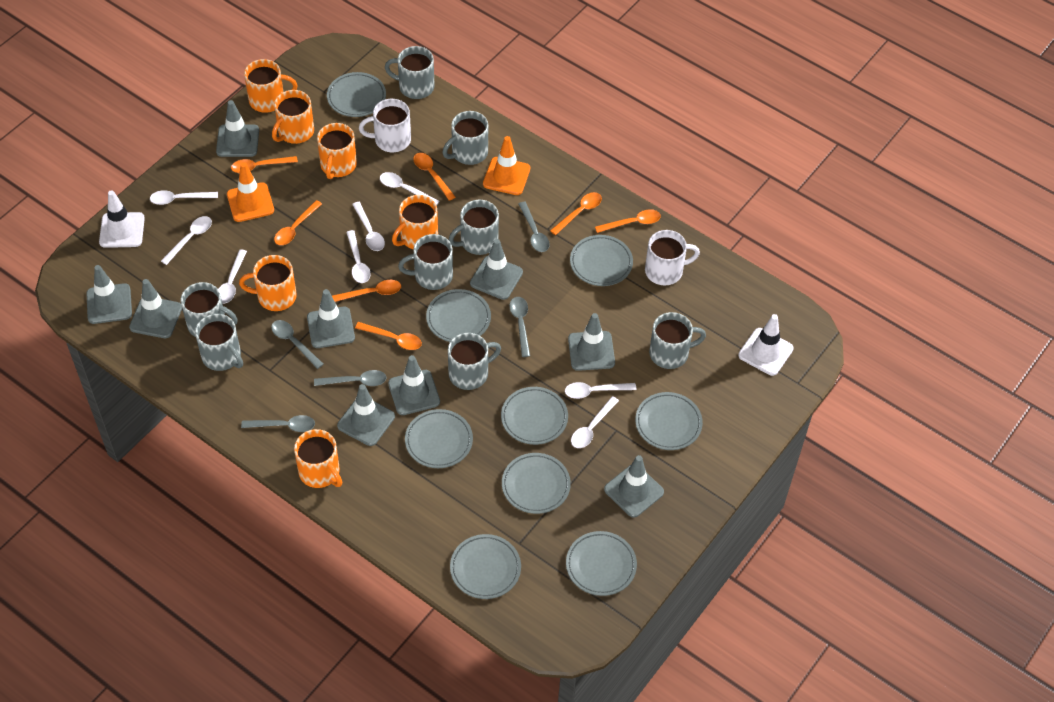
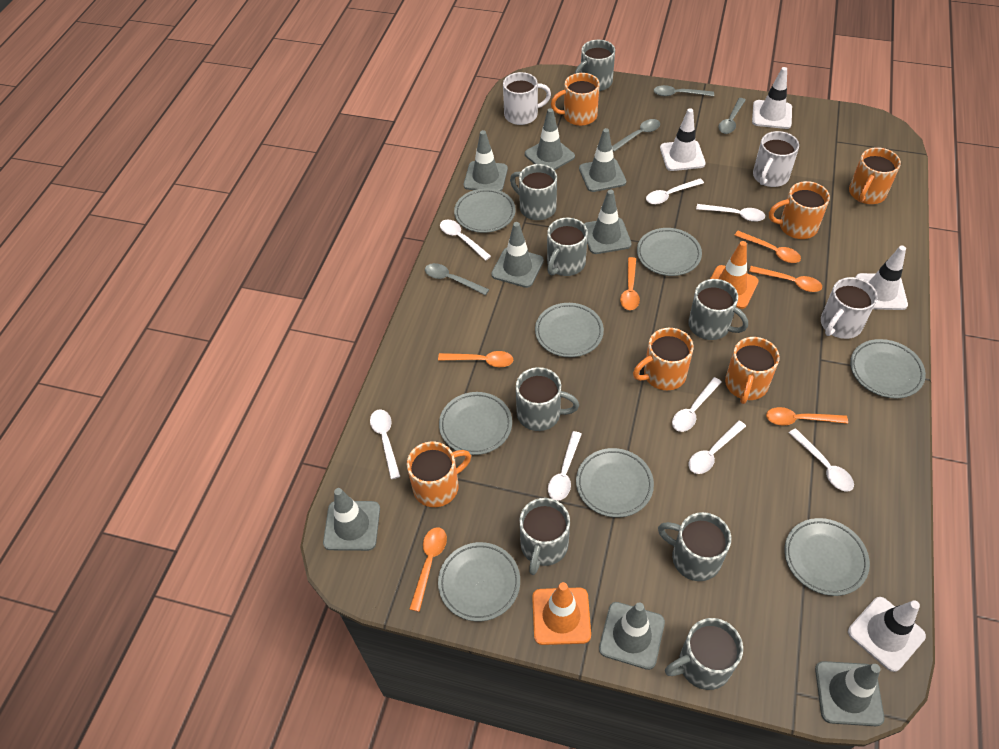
grey plate: 9 -> 8
grey spoon: 5 -> 4
grey traffic cone: 9 -> 8
orange spoon: 7 -> 6
white mug: 2 -> 3
white traffic cone: 2 -> 4

